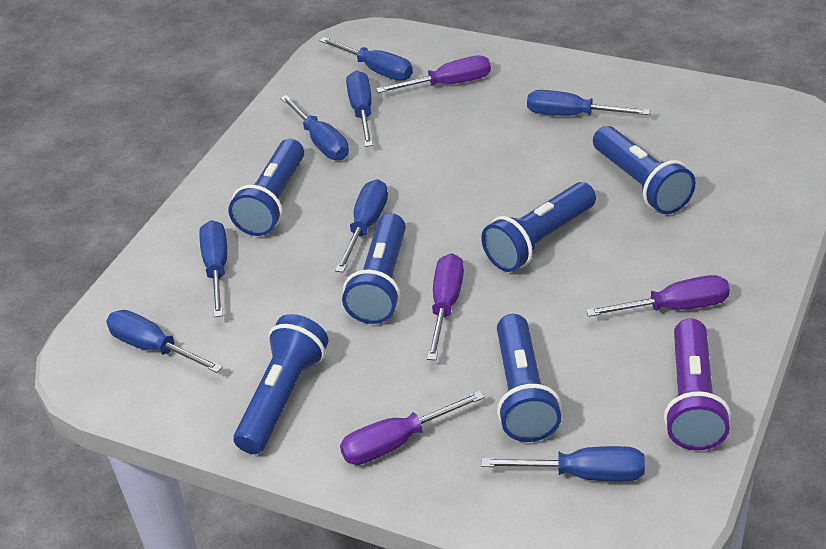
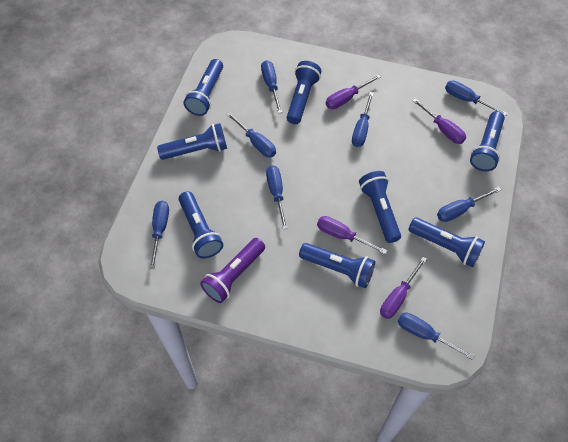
blue flashlight: 6 -> 8

